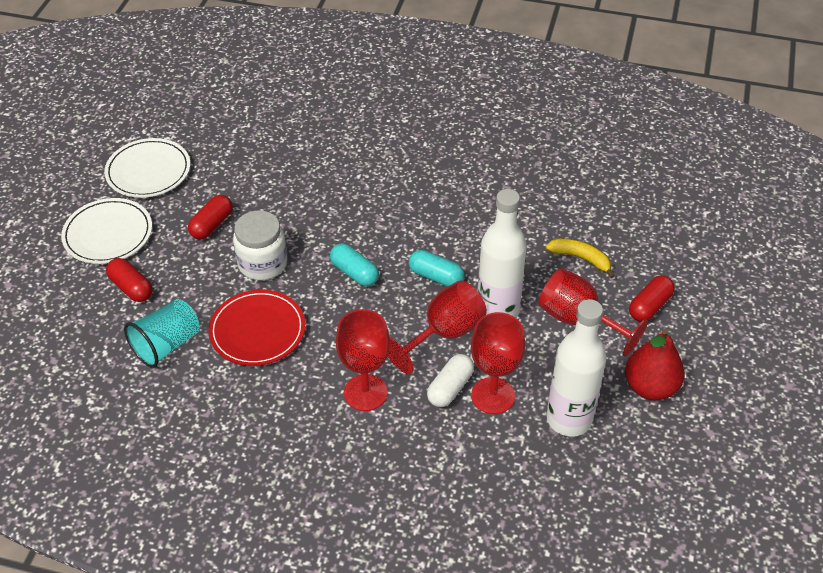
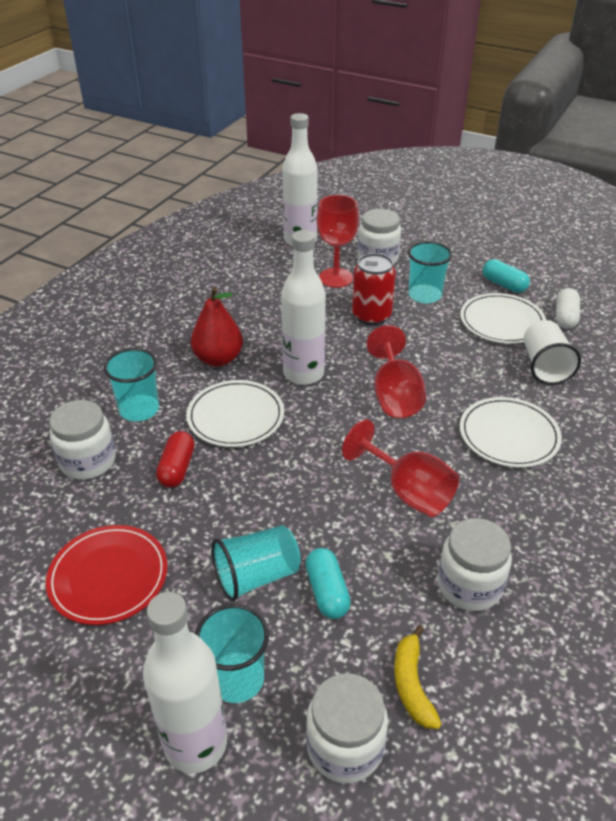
red can: 0 -> 1
red capsule: 3 -> 1
red goblet: 4 -> 3
turquoise cup: 1 -> 4
white bottle: 2 -> 3
white cup: 0 -> 1
white jar: 1 -> 4
white plate: 2 -> 3

